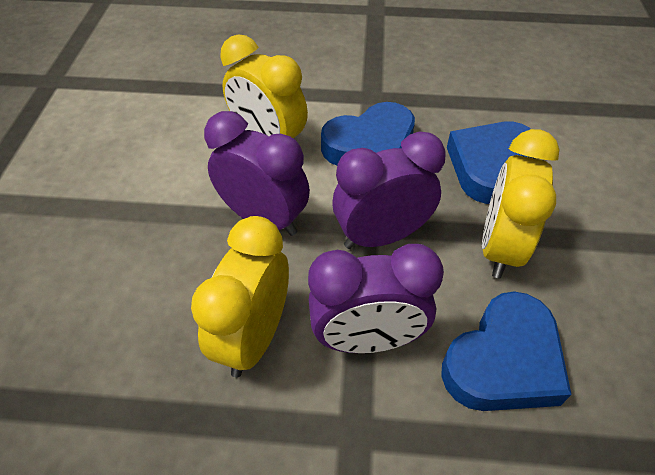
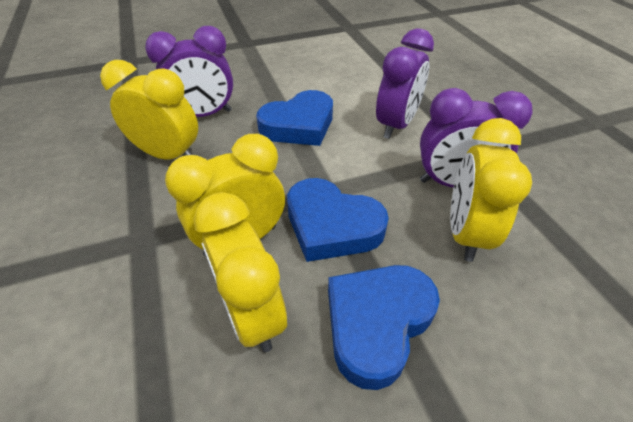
yellow clock: 3 -> 4

